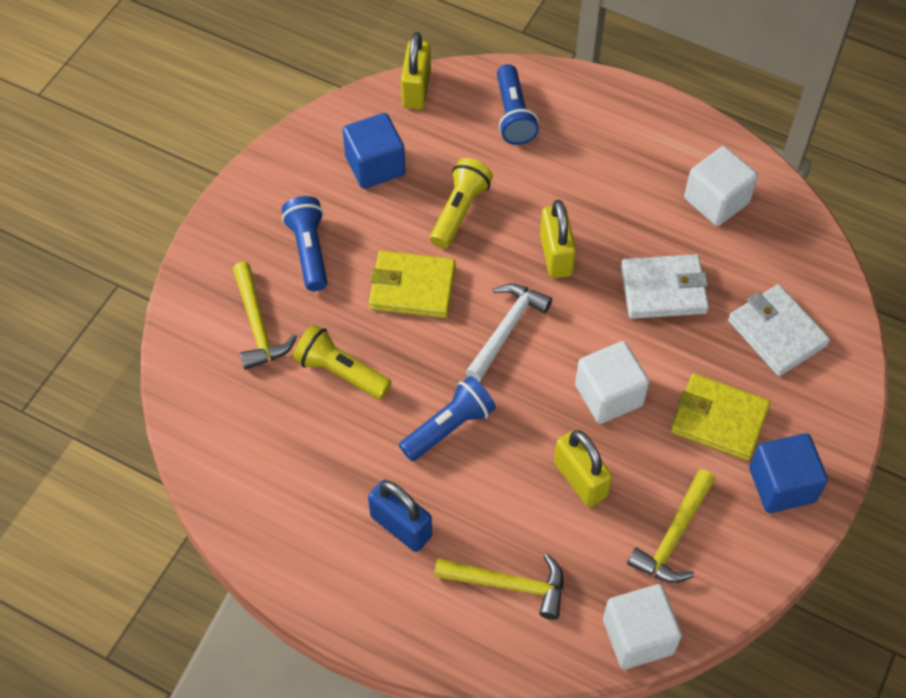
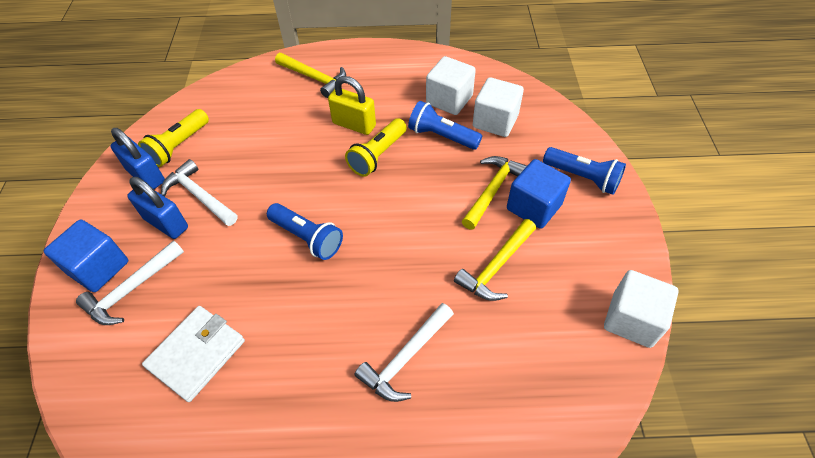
blue padlock: 1 -> 2
white hammer: 1 -> 3
white wallet: 2 -> 1
yellow padlock: 3 -> 1
yellow wallet: 2 -> 0

